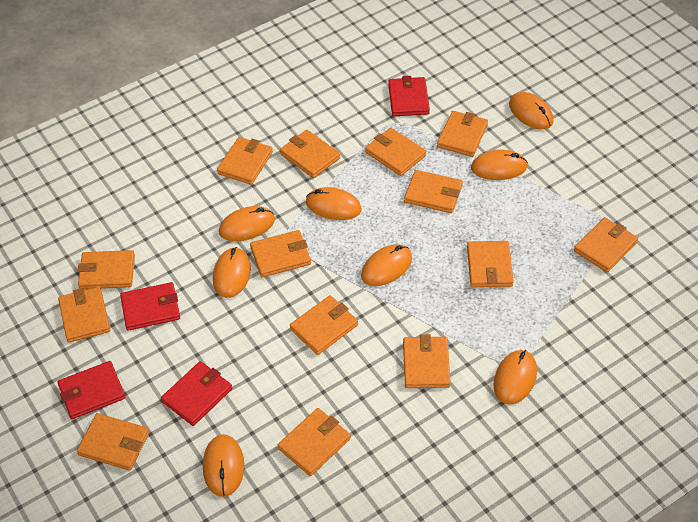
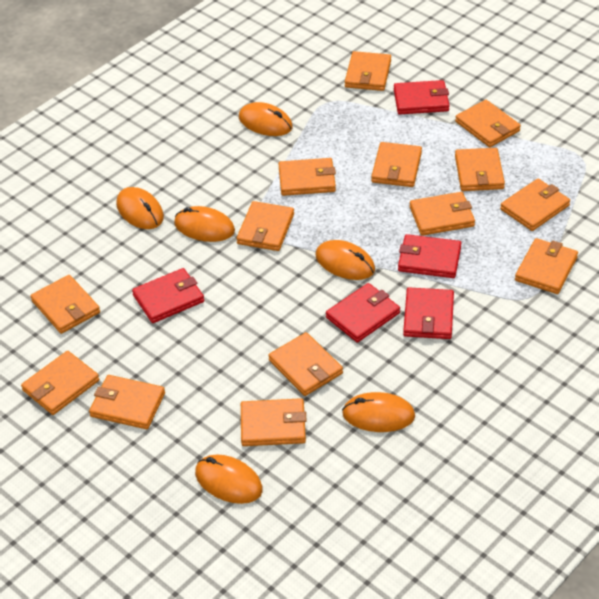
orange mouse: 8 -> 6
red wallet: 4 -> 5

